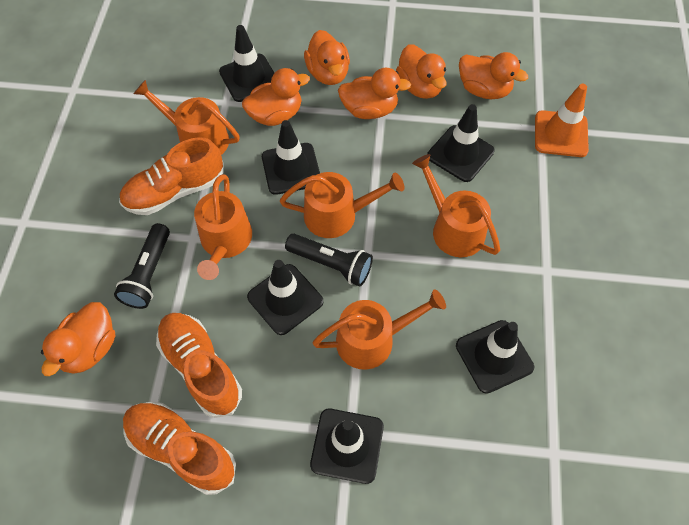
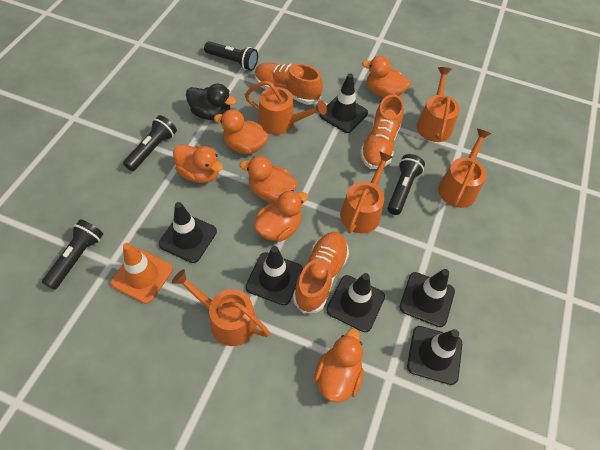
black duck: 0 -> 1
black flashlight: 2 -> 4

